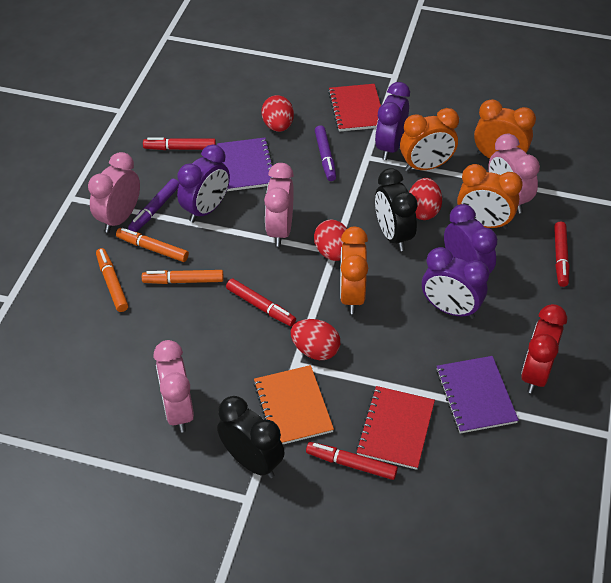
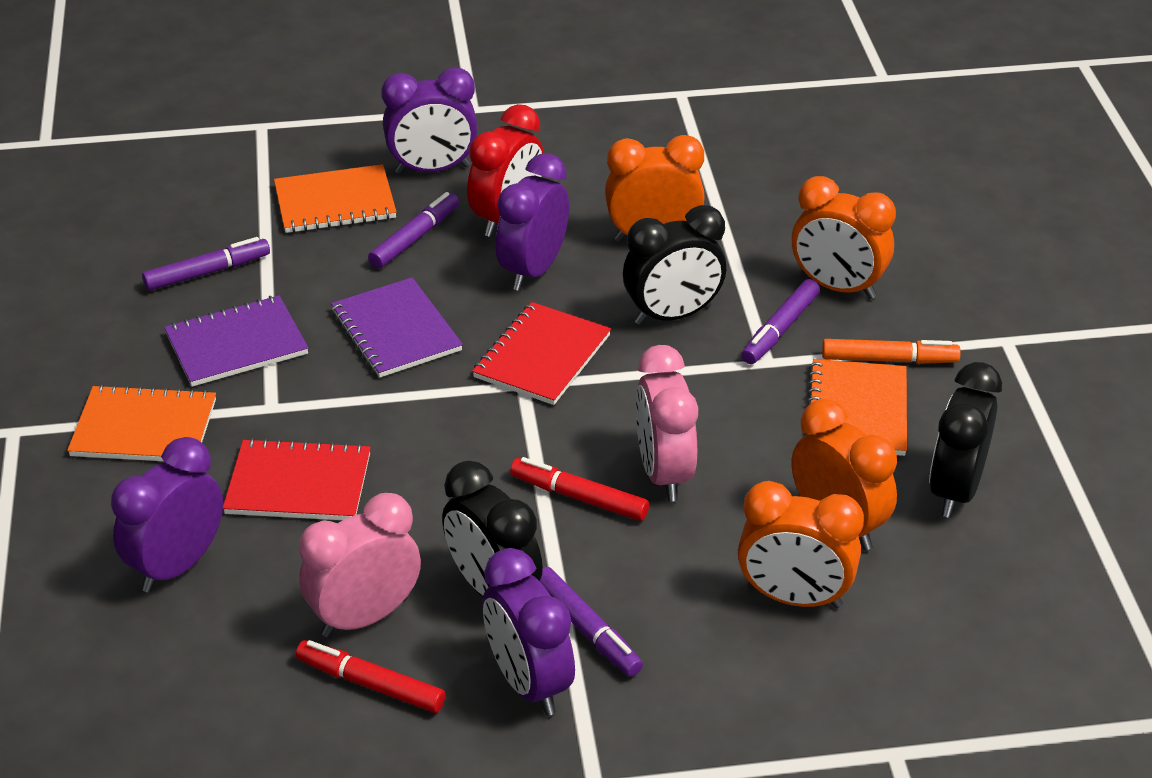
black clock: 2 -> 3
orange marker: 3 -> 1
orange notebook: 1 -> 3
pink clock: 4 -> 2
purple marker: 2 -> 4
red egg: 4 -> 0
red marker: 4 -> 2

